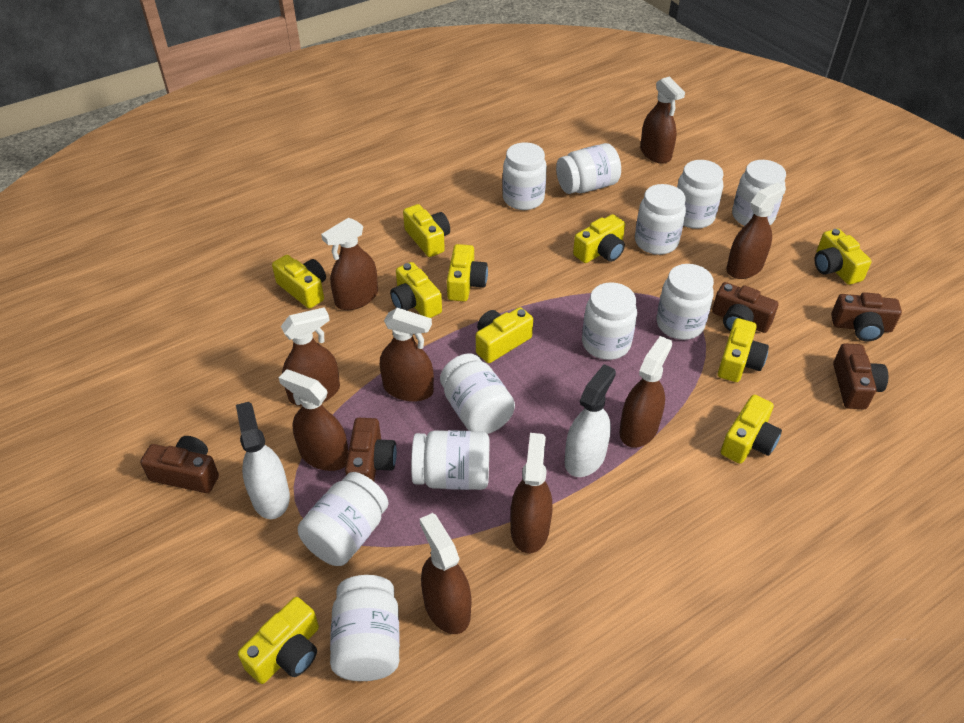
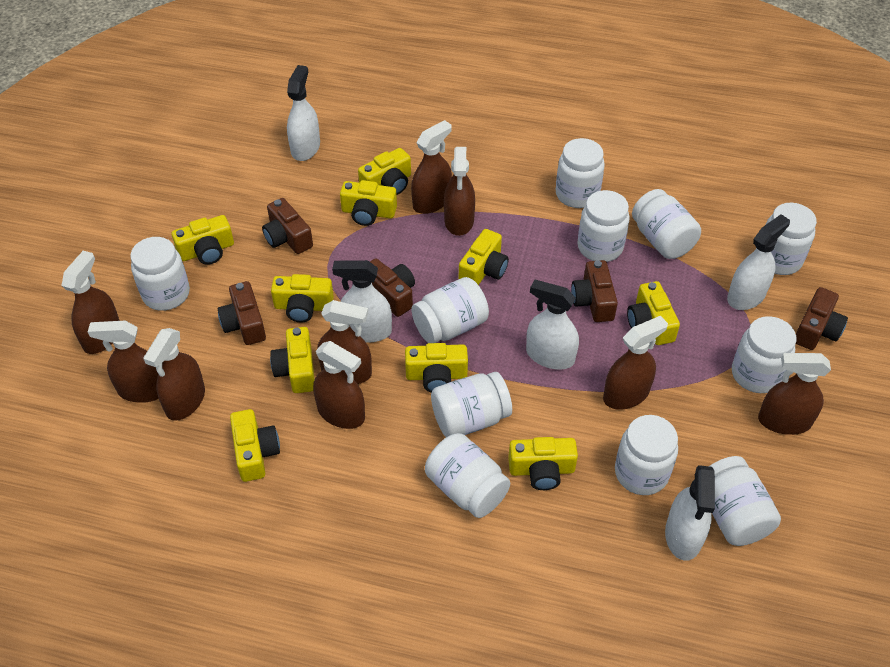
white spray bottle: 2 -> 5

